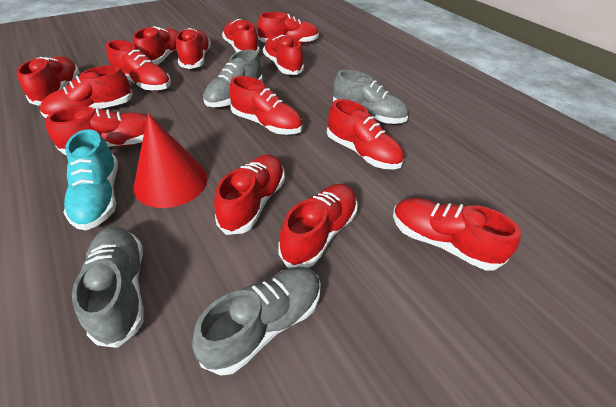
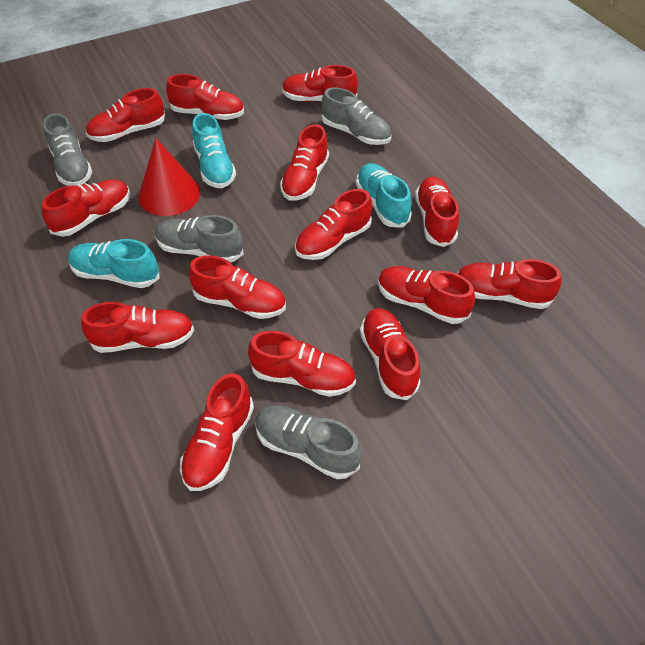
turquoise shoe: 1 -> 3

